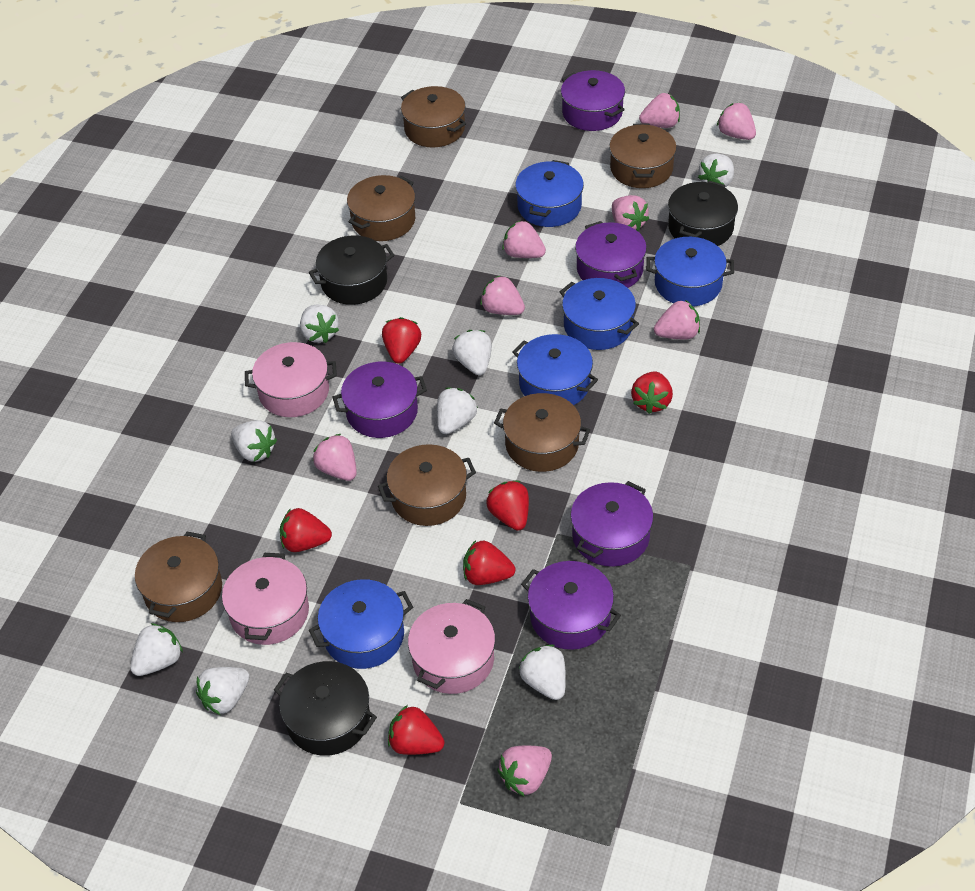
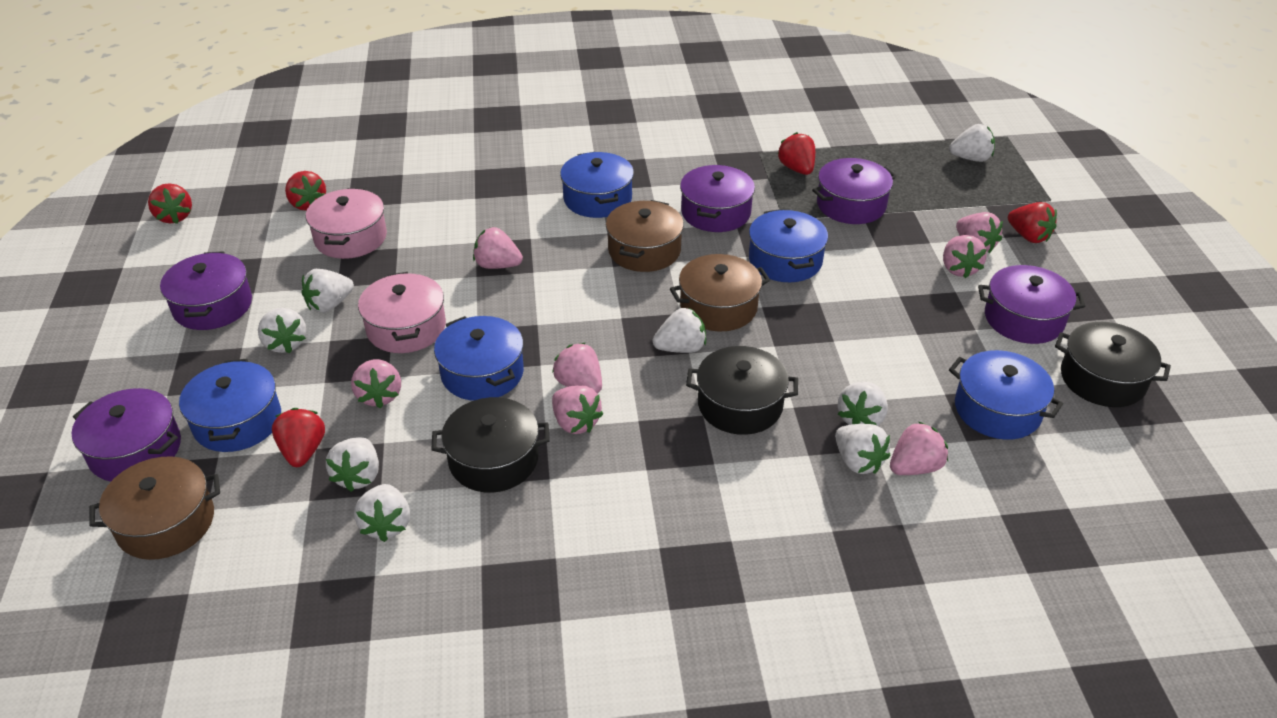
brown pot: 6 -> 3
pink pot: 3 -> 2
pink strawberry: 8 -> 7
red strawberry: 6 -> 5

